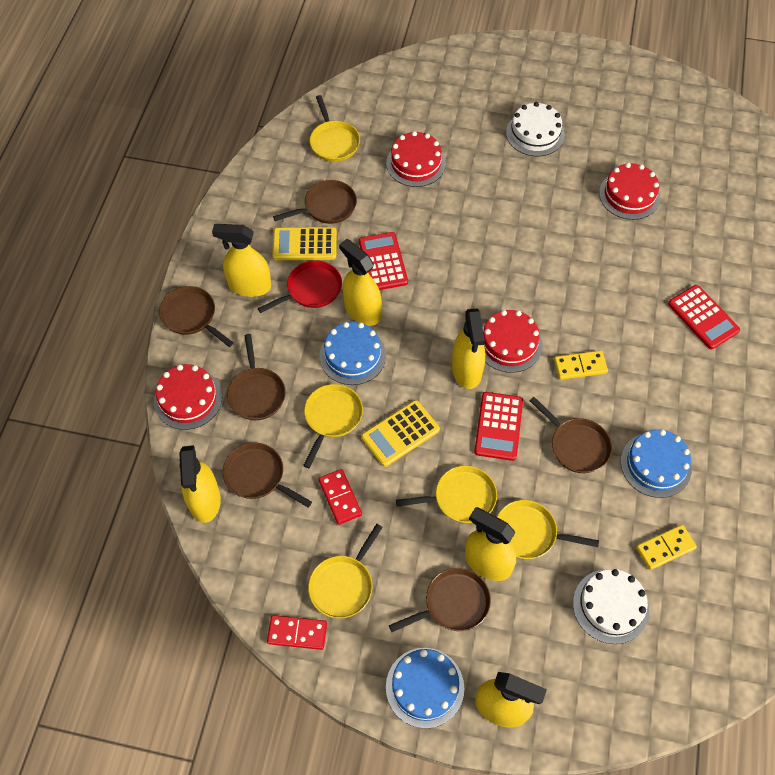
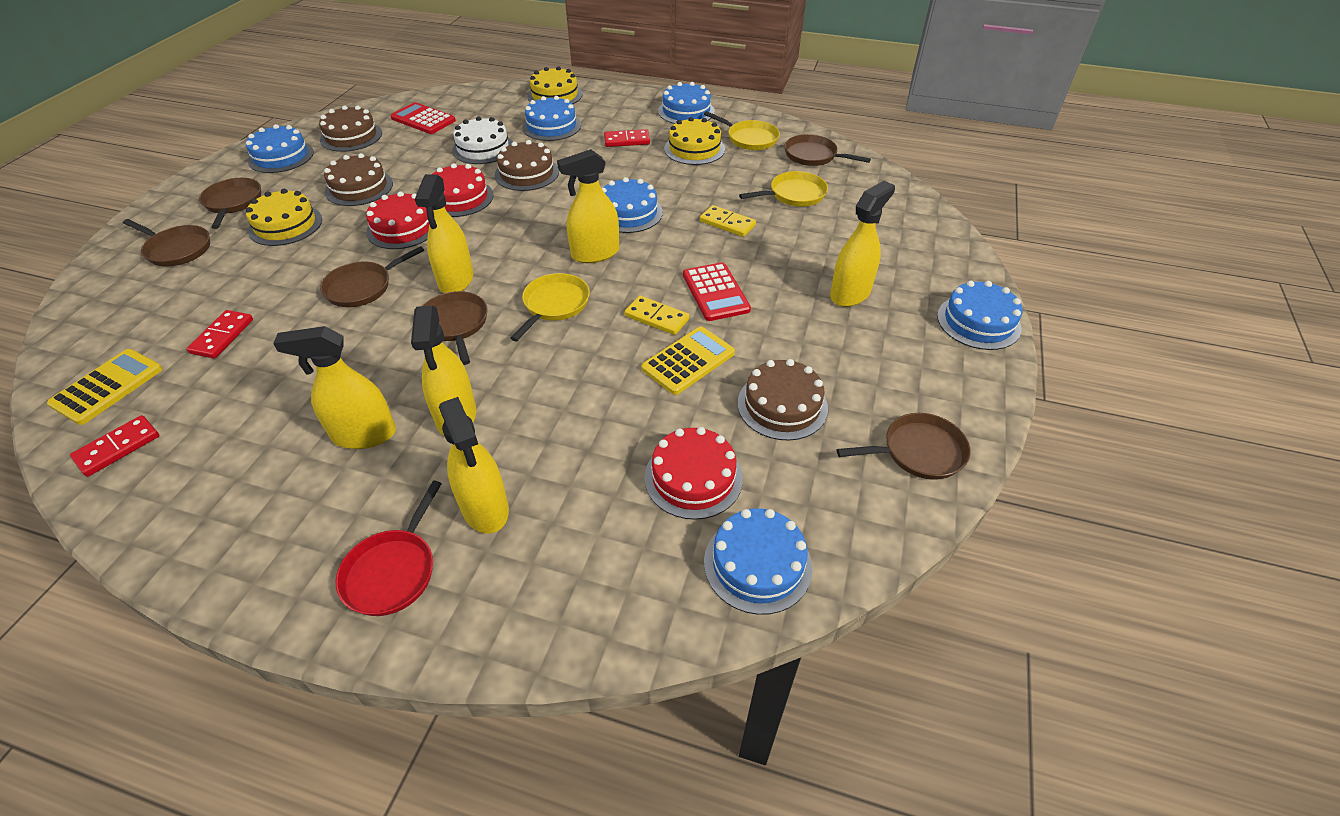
blue cake: 3 -> 6
brown cake: 0 -> 4
red cake: 4 -> 3
red calculator: 3 -> 2
red domino: 2 -> 3
white cake: 2 -> 1
yellow cake: 0 -> 3
yellow pan: 5 -> 3

